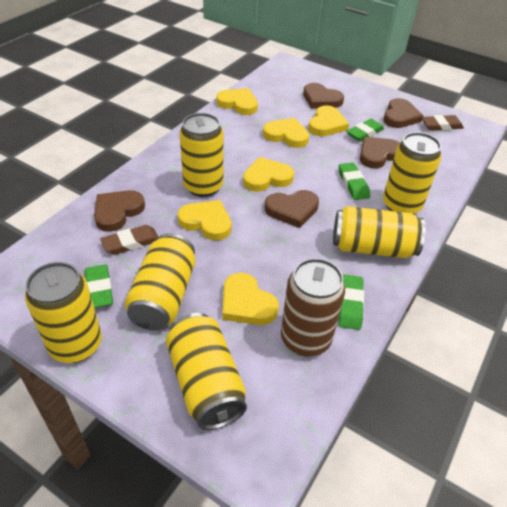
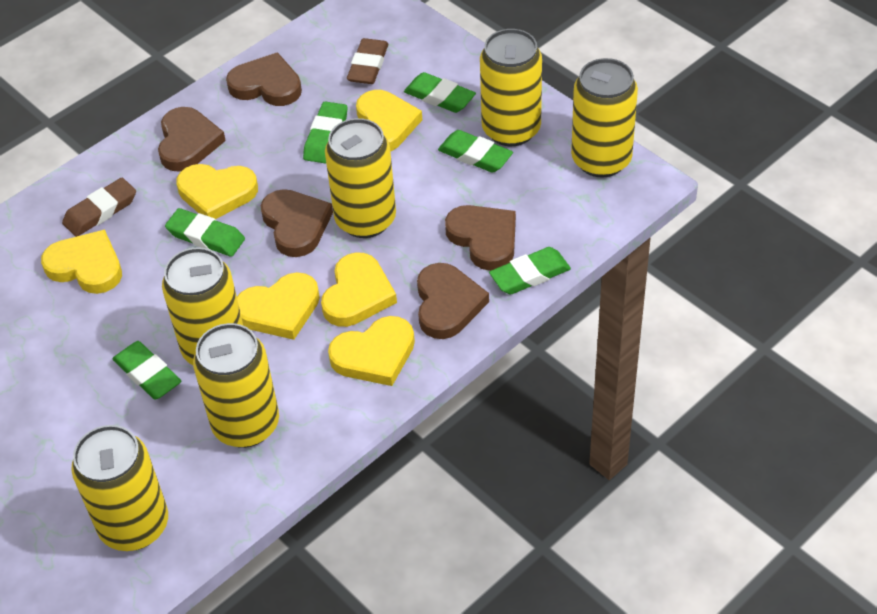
brown can: 1 -> 0
green eraser: 4 -> 6

